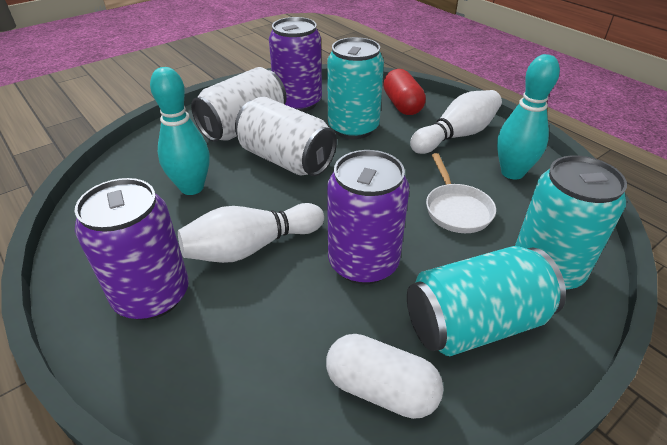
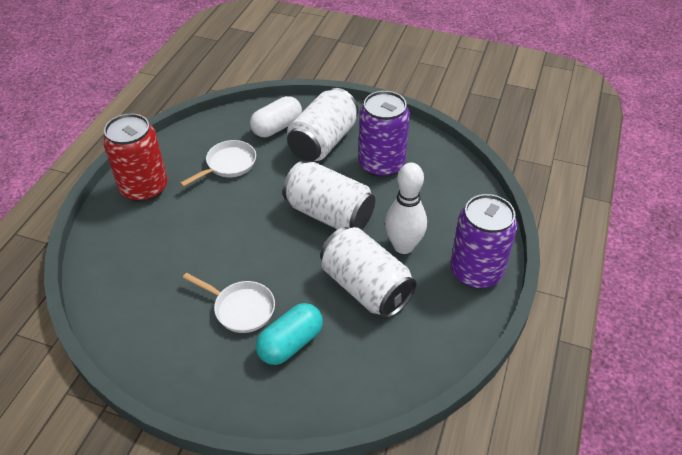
purple can: 3 -> 2
red can: 0 -> 1
red capsule: 1 -> 0
turquoise bowling pin: 2 -> 0
turquoise can: 3 -> 0
turquoise capsule: 0 -> 1
white bowling pin: 2 -> 1
white can: 2 -> 3
white pan: 1 -> 2

